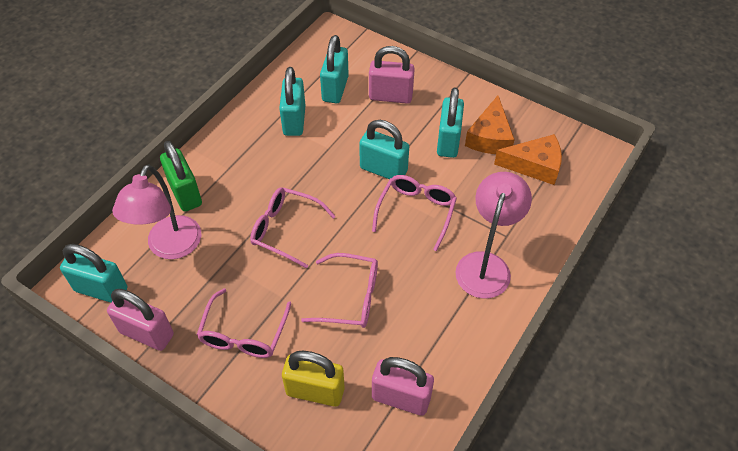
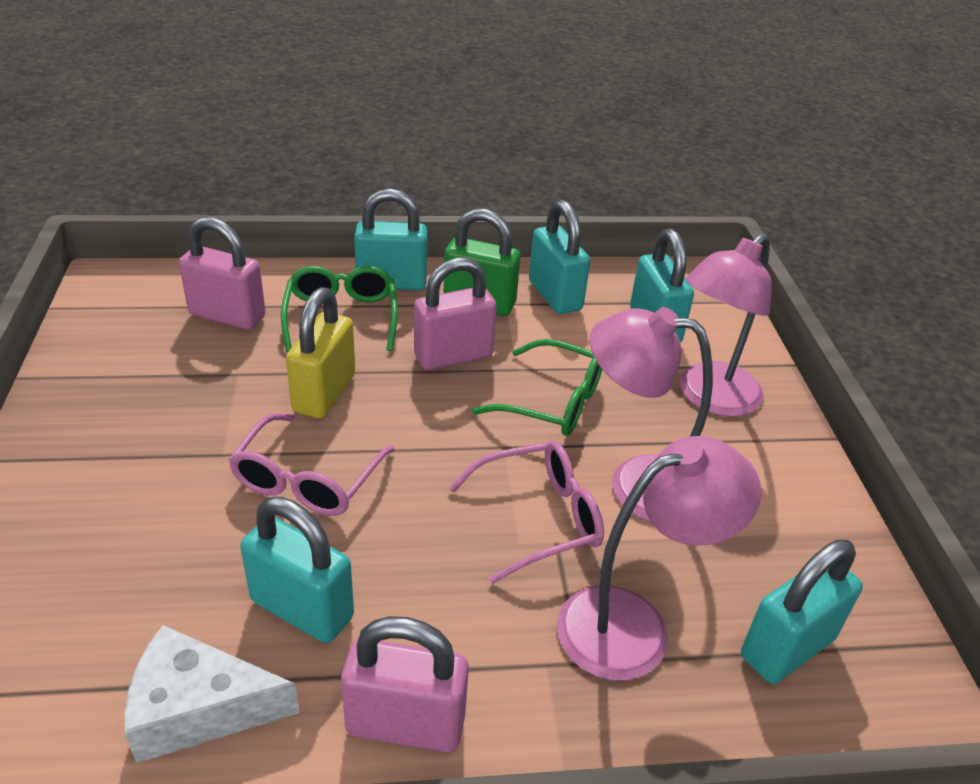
green glasses: 0 -> 2
orange cheese: 2 -> 0
pink glasses: 4 -> 2
pink lamp: 2 -> 3
white cheese: 0 -> 1

